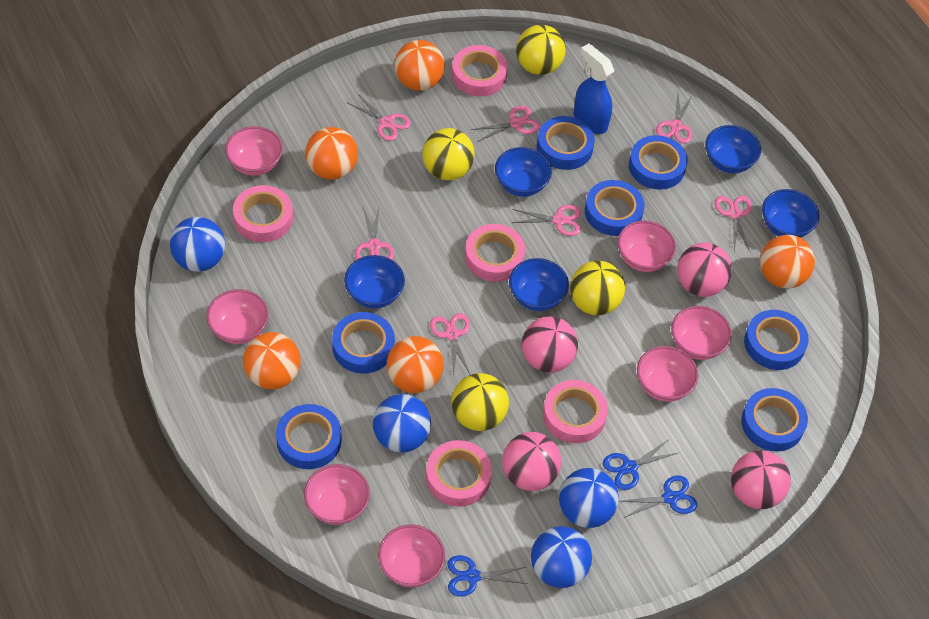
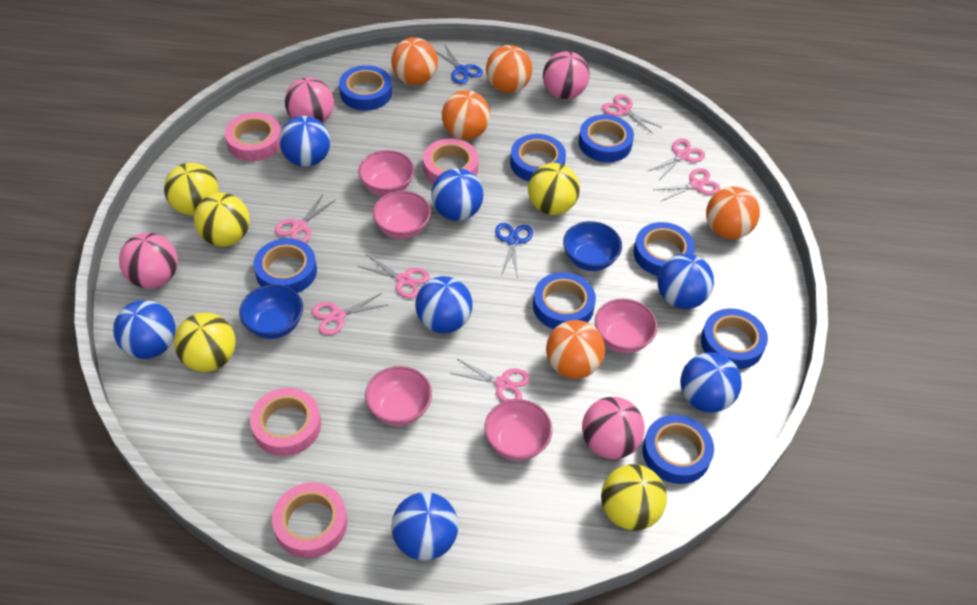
blue ball: 4 -> 7
blue bowl: 5 -> 2
blue scissors: 3 -> 2
blue spray bottle: 1 -> 0
blue tape: 7 -> 8
pink bowl: 7 -> 5
pink tape: 5 -> 4
yellow ball: 4 -> 5

